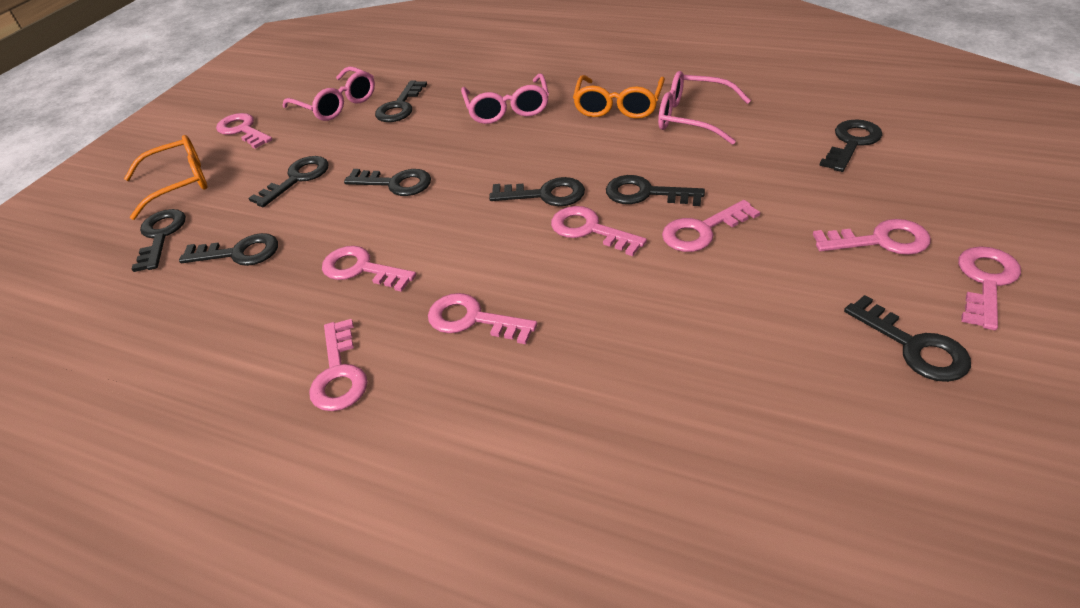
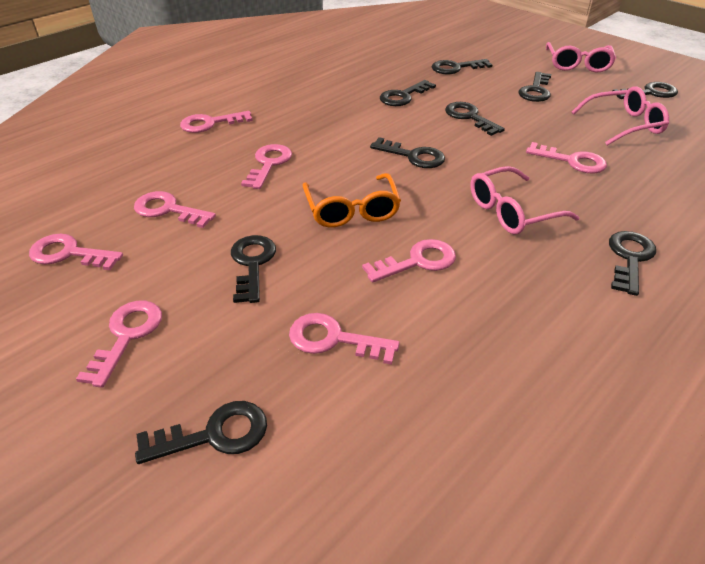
orange glasses: 2 -> 1

